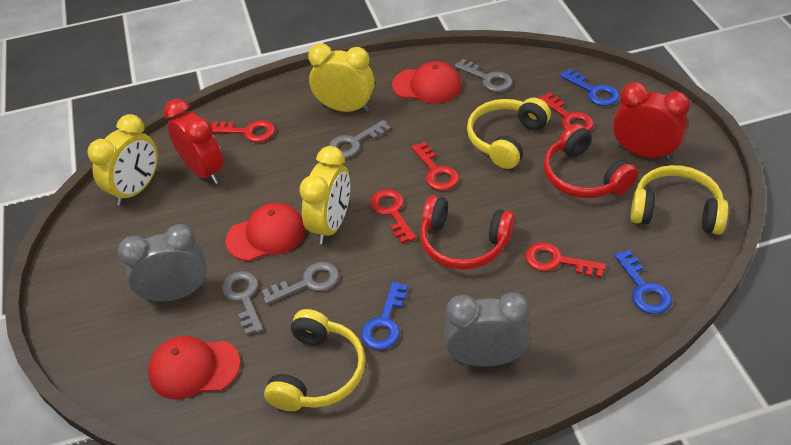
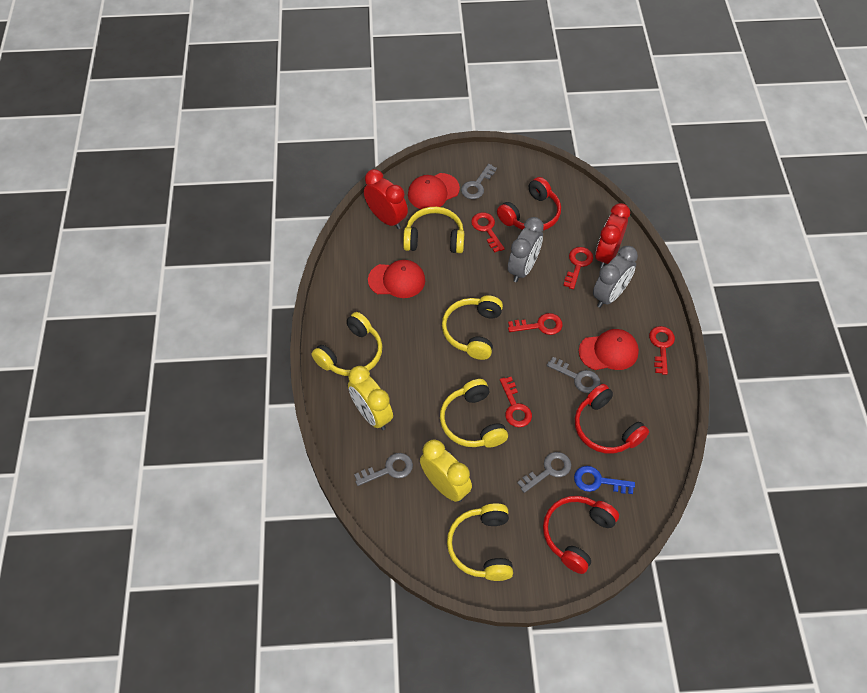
blue key: 3 -> 1
red headphones: 2 -> 3
yellow clock: 3 -> 2
yellow headphones: 3 -> 5

